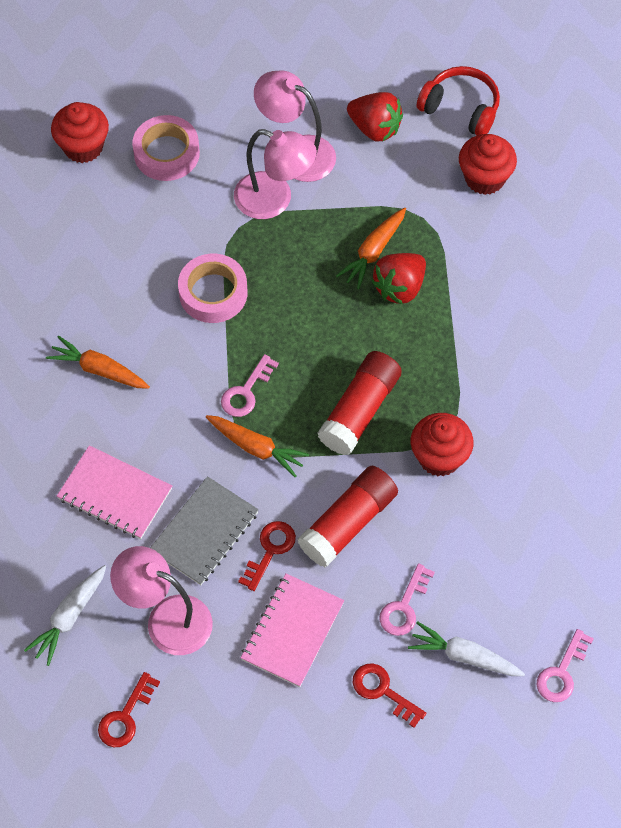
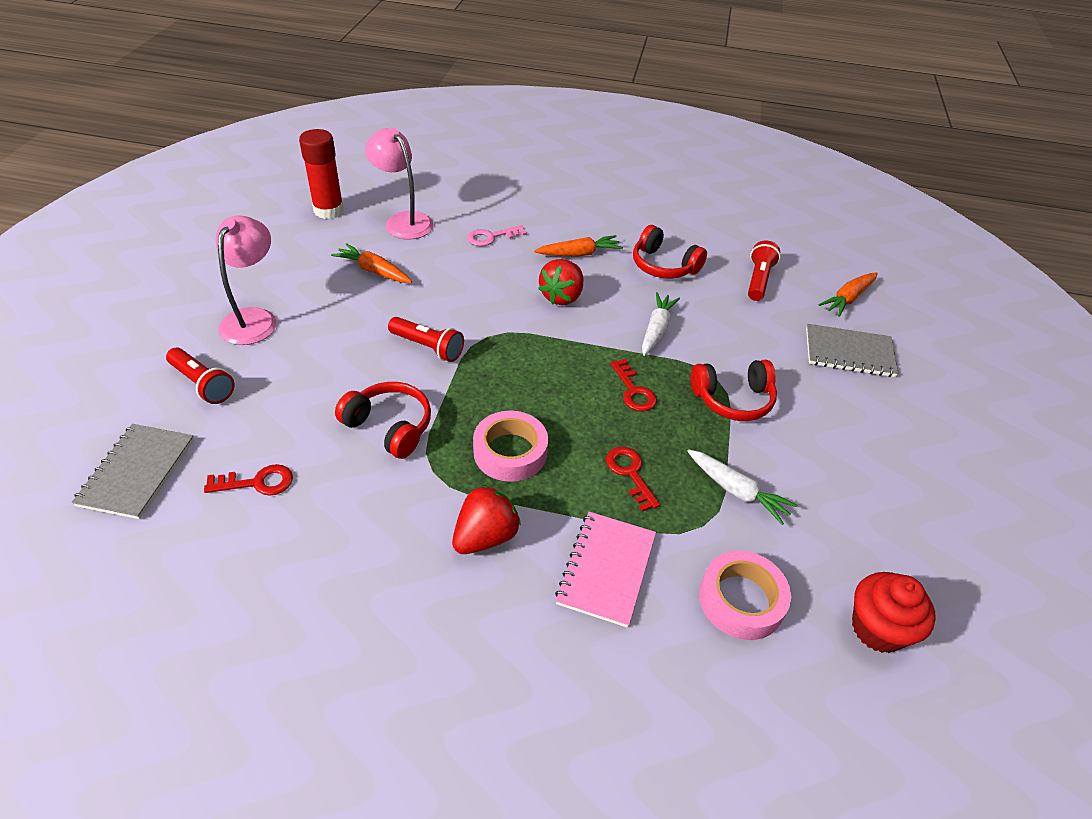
grey notebook: 1 -> 2
pink key: 3 -> 1
pink lamp: 3 -> 2
pink notebook: 2 -> 1
red cupcake: 3 -> 1
red flashlight: 0 -> 3
red glue stick: 2 -> 1
red headphones: 1 -> 3

